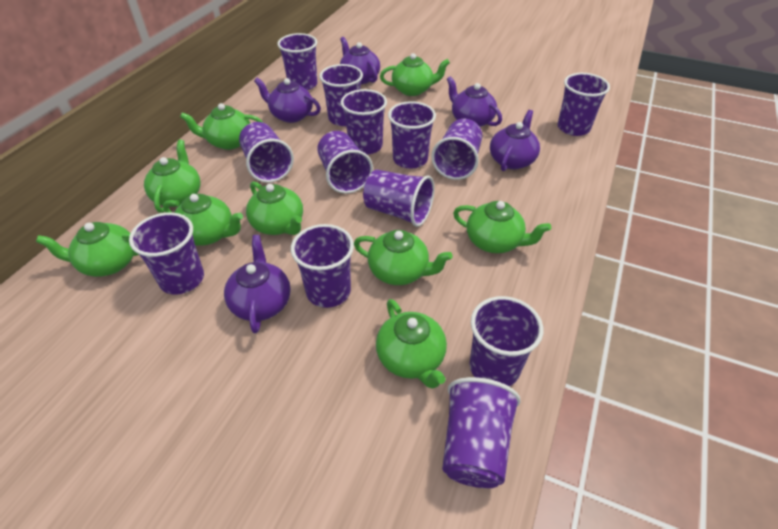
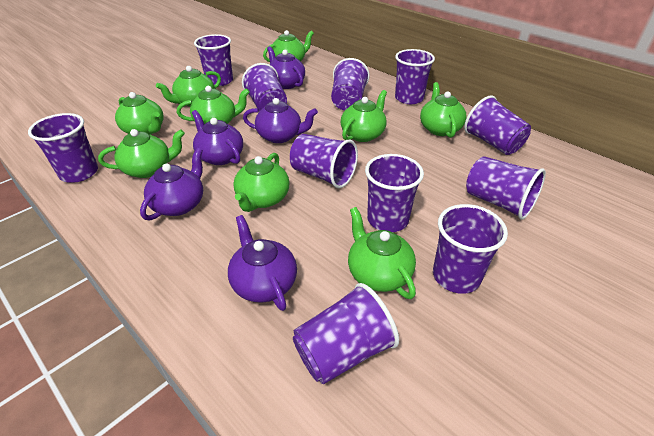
purple cup: 13 -> 11

